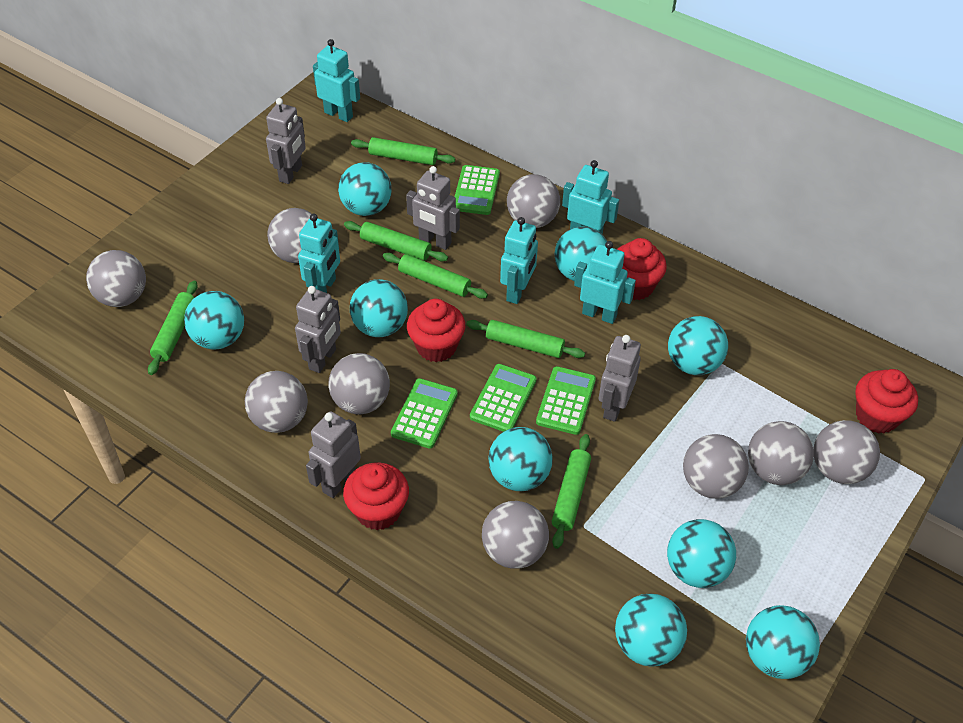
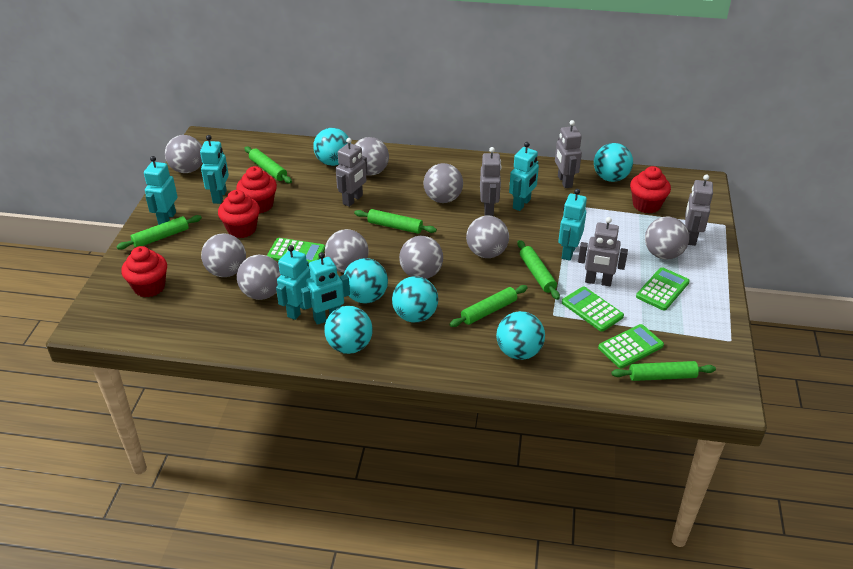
turquoise ball: 9 -> 6
turquoise robot: 5 -> 6

